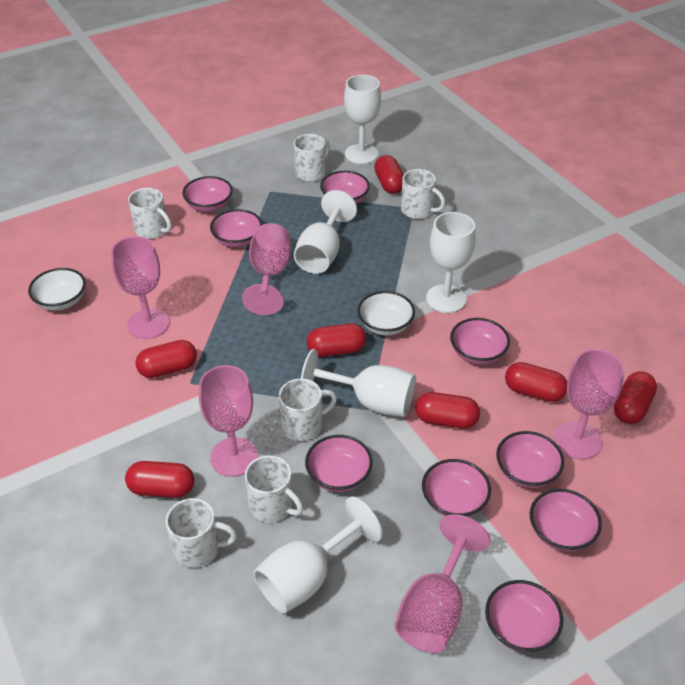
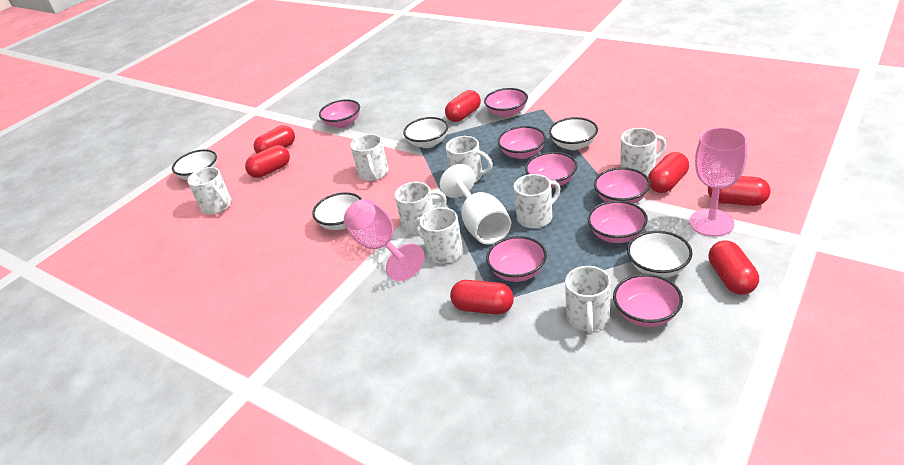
pink bowl: 9 -> 8
pink goblet: 5 -> 2
white bowl: 2 -> 5
white goblet: 5 -> 1
white mug: 6 -> 8

